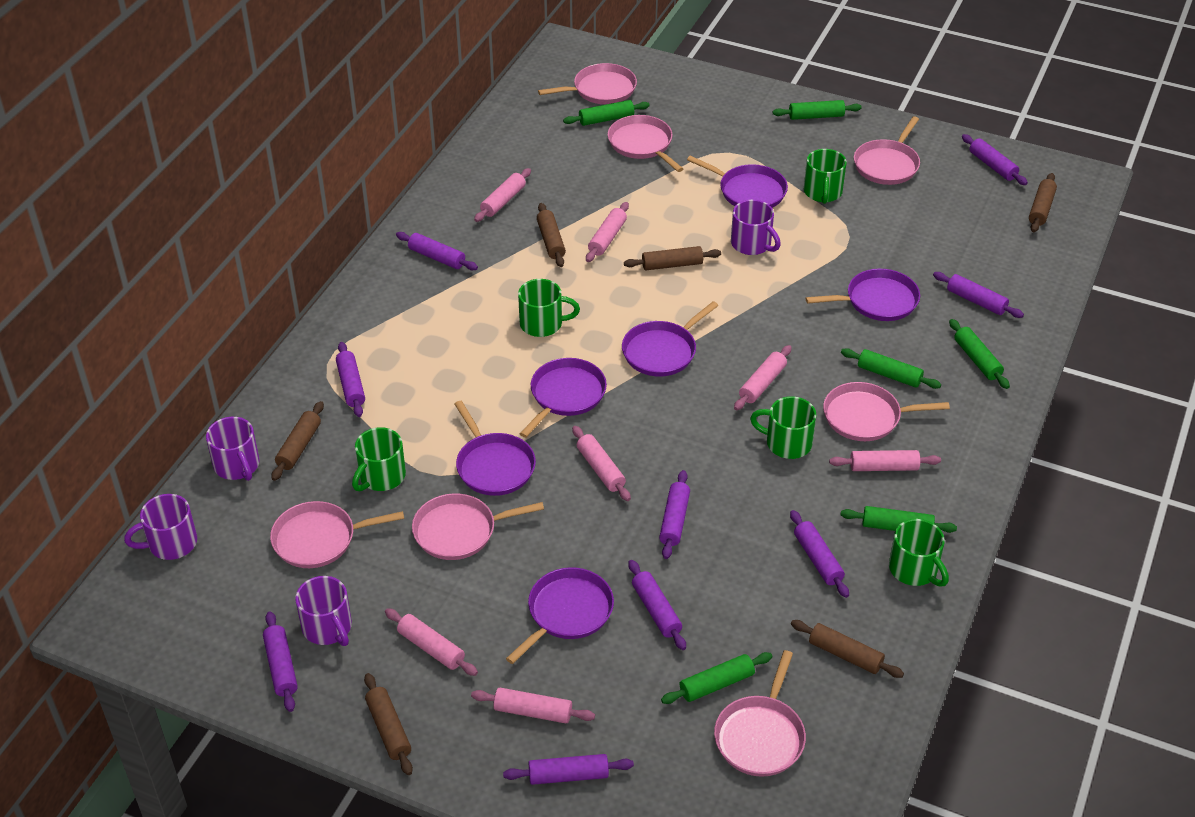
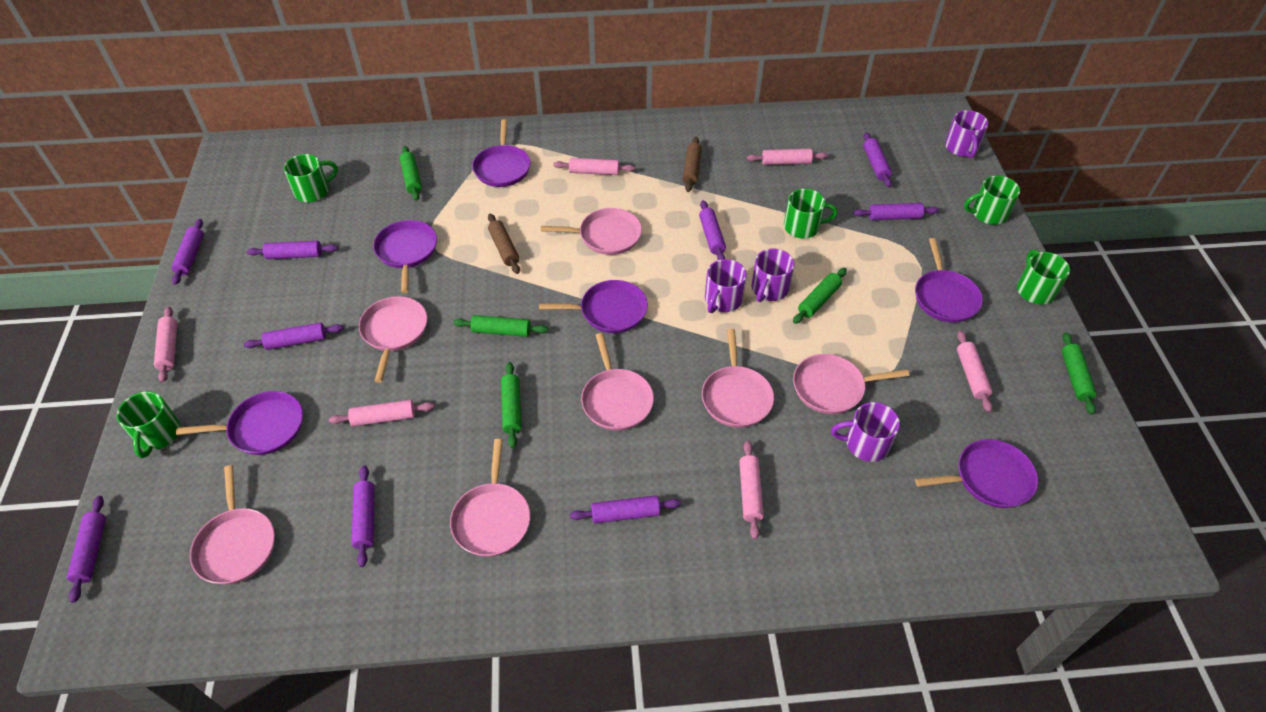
brown rolling pin: 6 -> 2
green rolling pin: 6 -> 5
pink rolling pin: 7 -> 6

